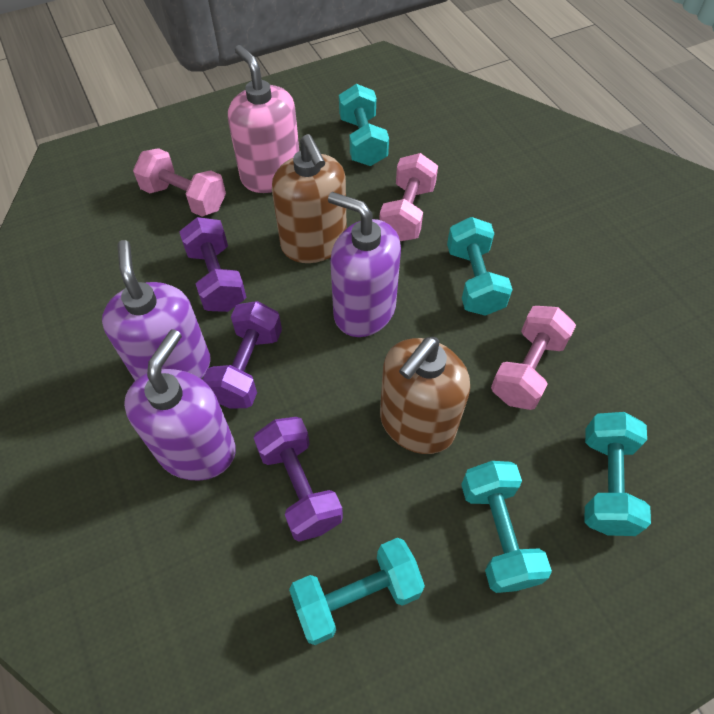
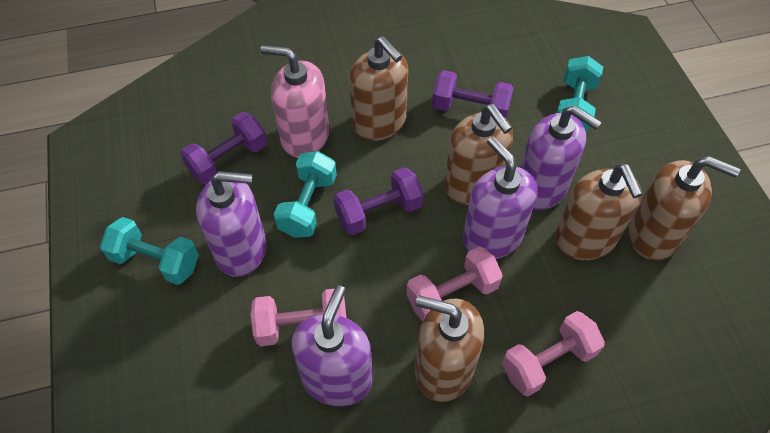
brown soap dispenser: 2 -> 5
purple soap dispenser: 3 -> 4
turquoise dumbbell: 5 -> 3

